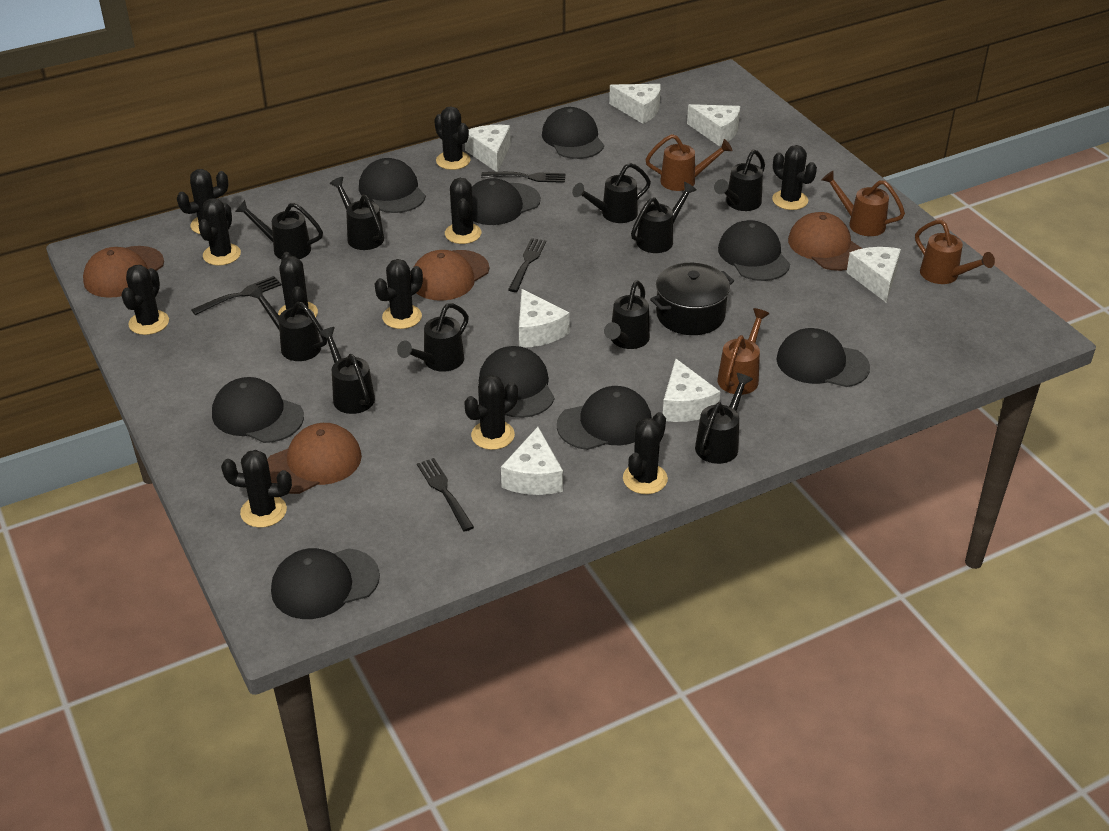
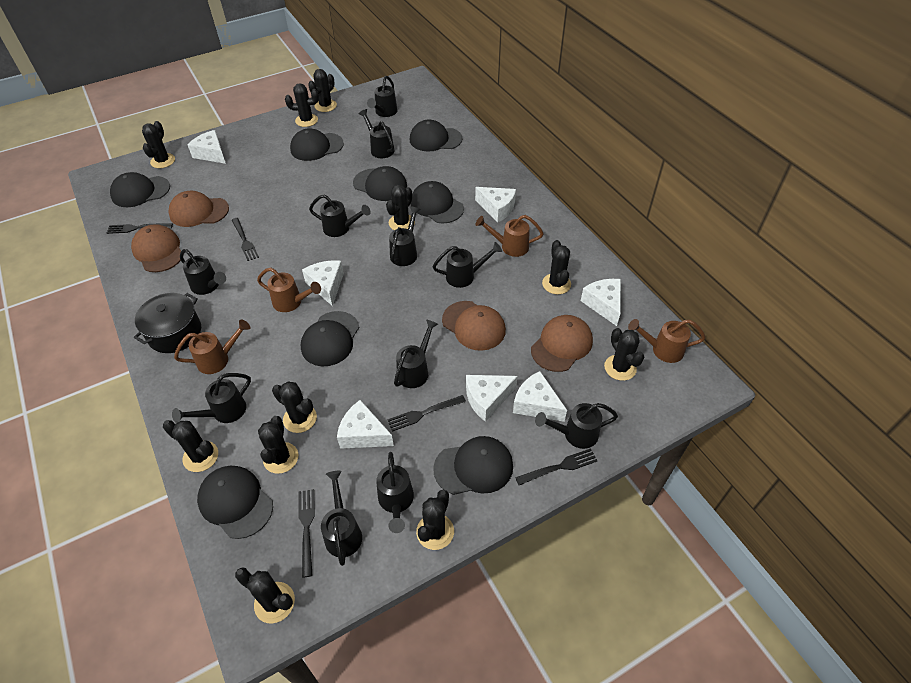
black cap: 9 -> 8
black fork: 4 -> 5
black watering can: 10 -> 11

